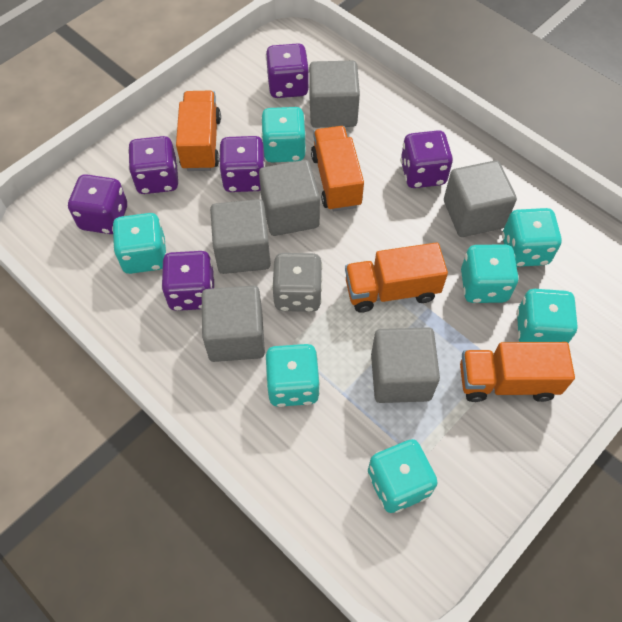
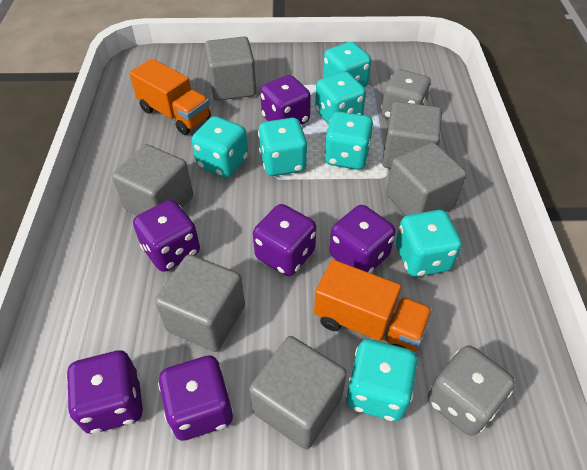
grey dice: 1 -> 2
orange truck: 4 -> 2

